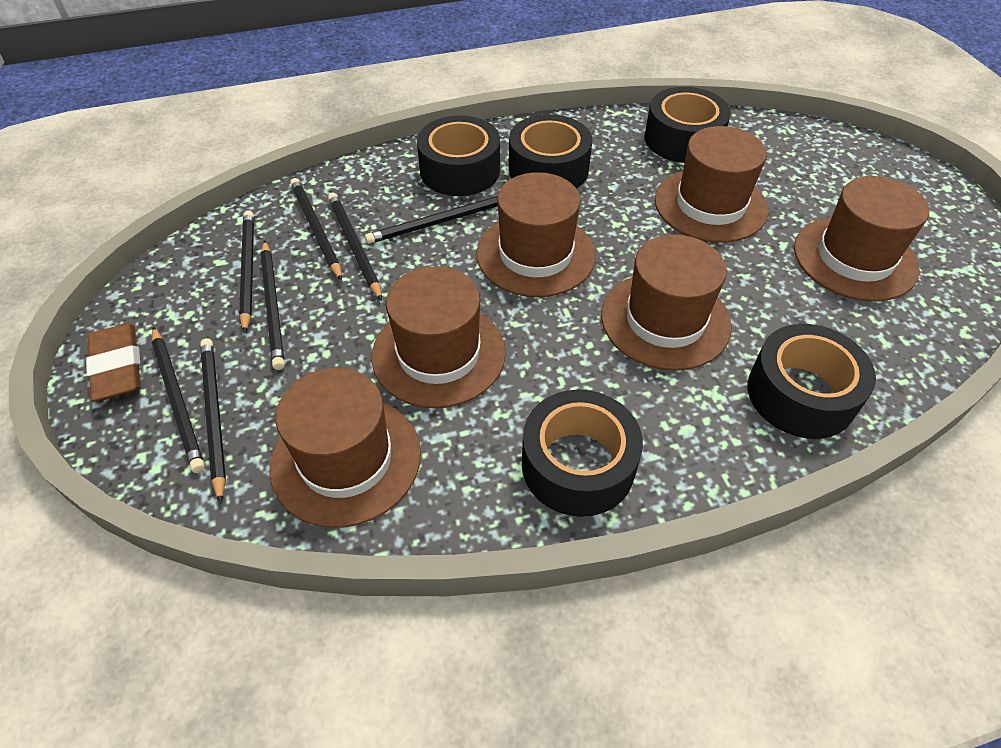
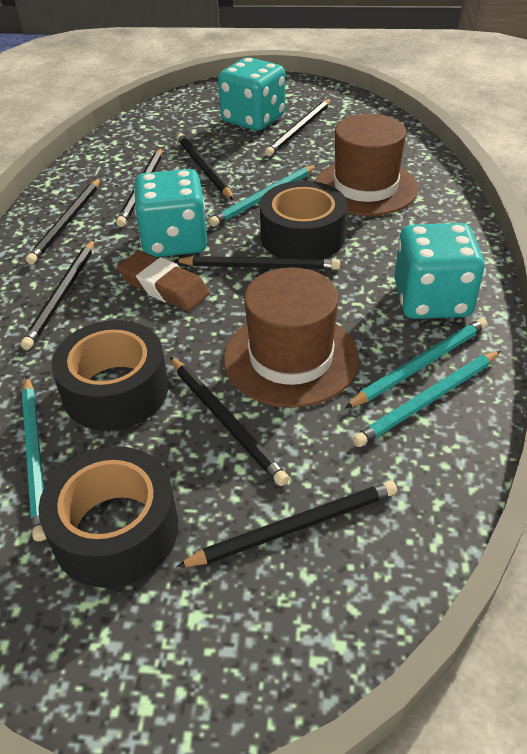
black pencil: 7 -> 8
black tape: 5 -> 3
brown hat: 6 -> 2
turquoise dice: 0 -> 3
turquoise pencil: 0 -> 4

